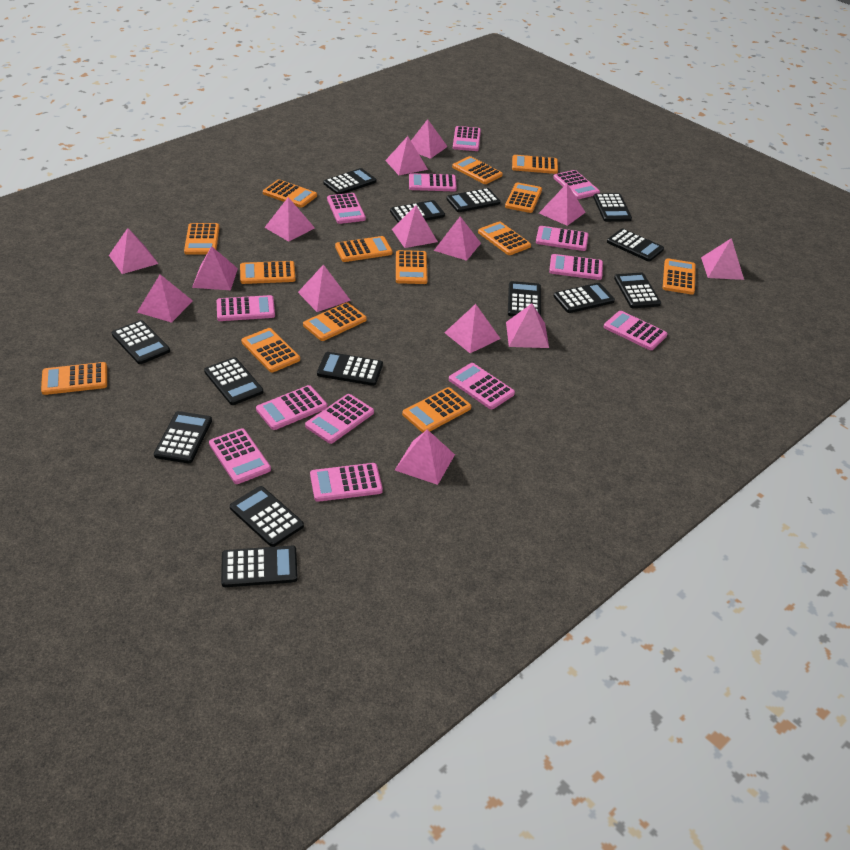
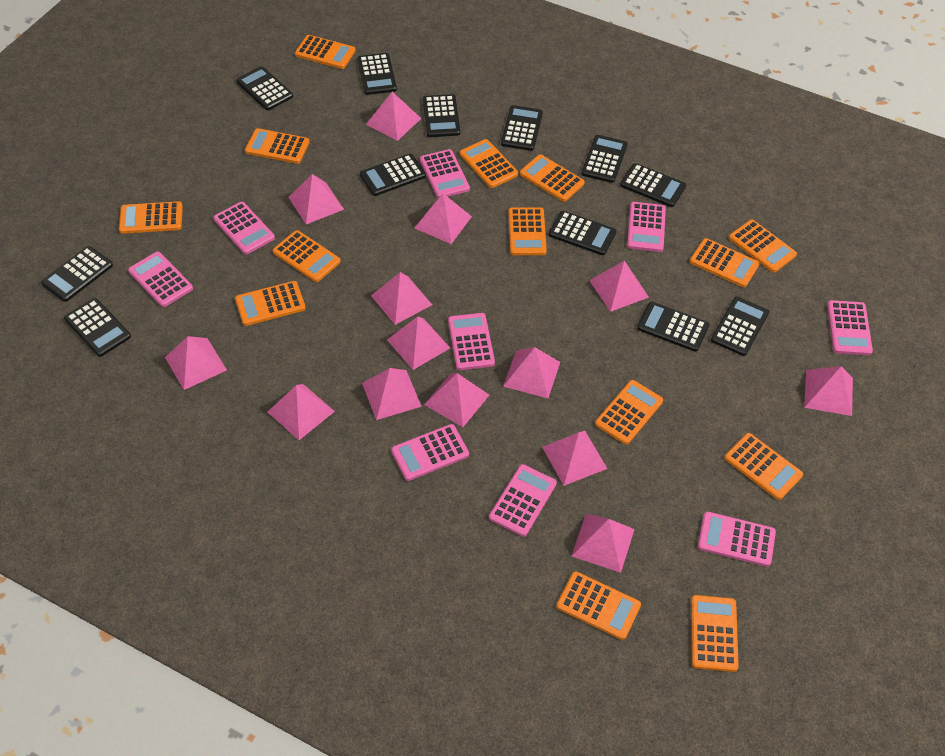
black calculator: 14 -> 12
pink calculator: 13 -> 9

